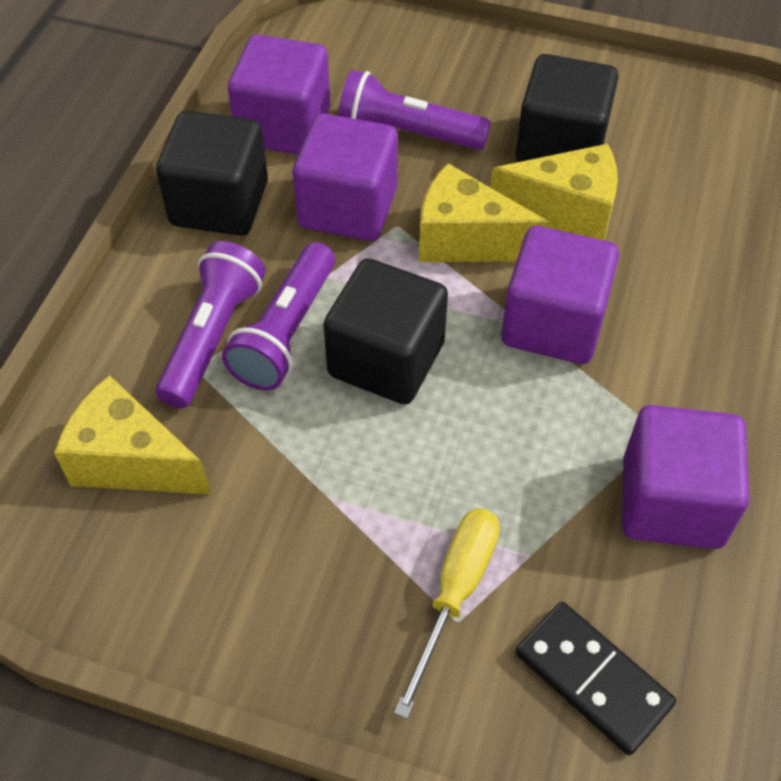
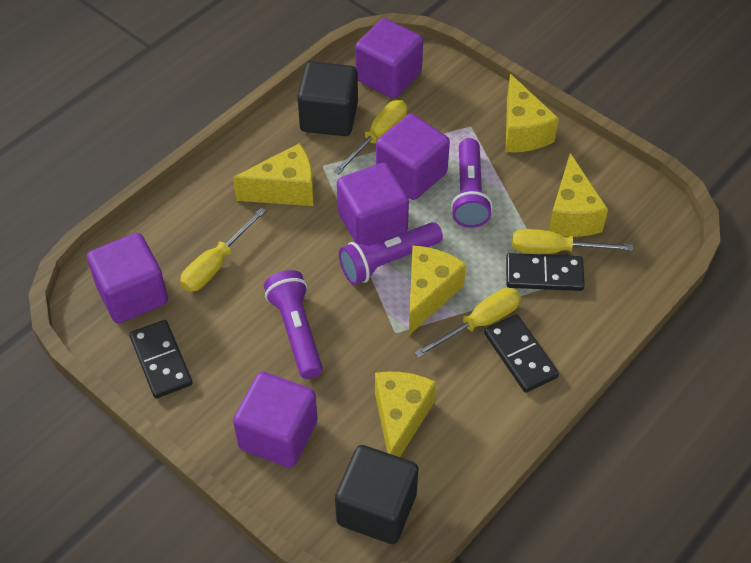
black cube: 3 -> 2
black domino: 1 -> 3
purple cube: 4 -> 5
yellow cheese: 3 -> 5
yellow screwdriver: 1 -> 4

